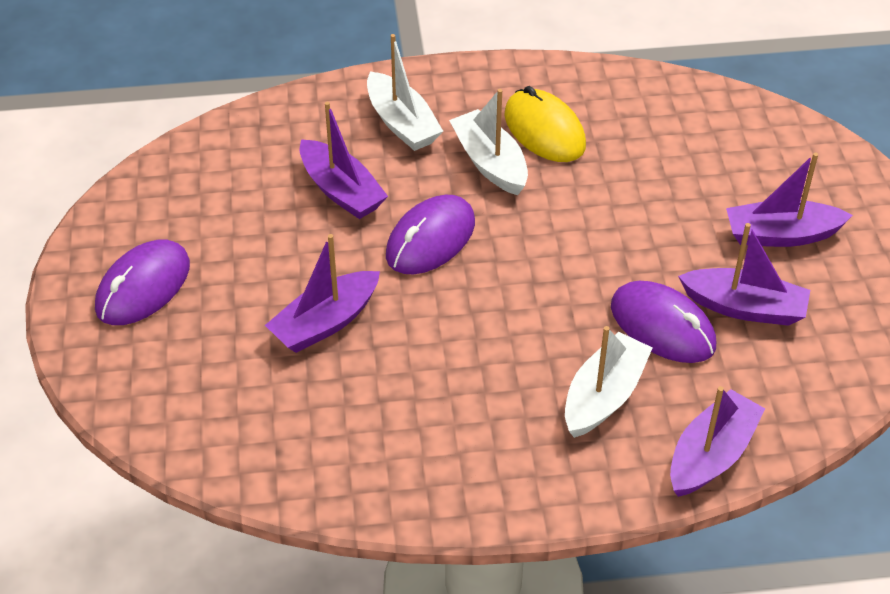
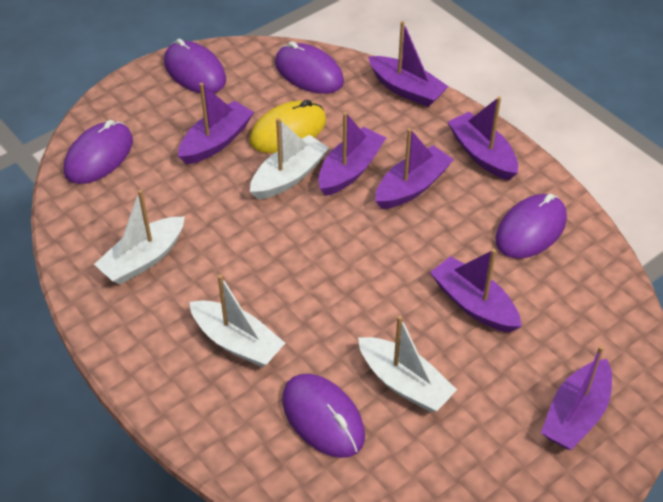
purple boat: 5 -> 7
purple mouse: 3 -> 5
white boat: 3 -> 4

